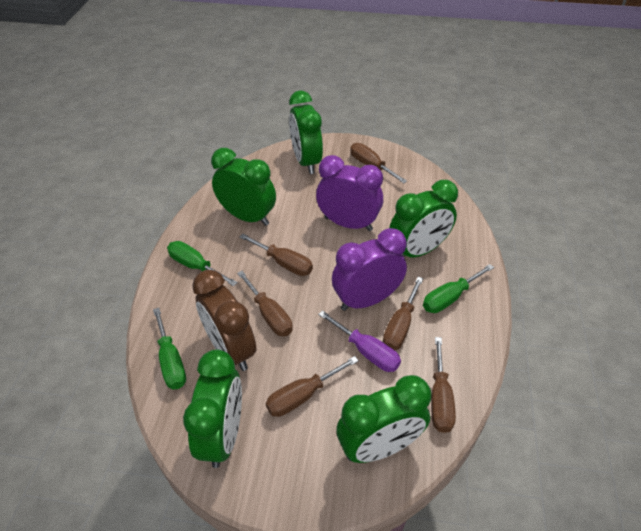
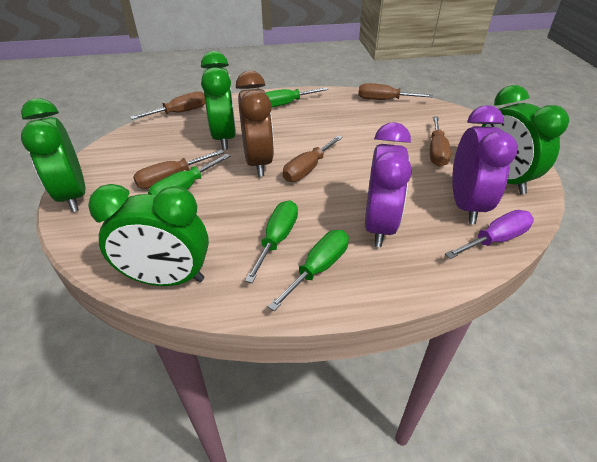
brown screwdriver: 6 -> 5
green clock: 5 -> 4
green screwdriver: 3 -> 4

